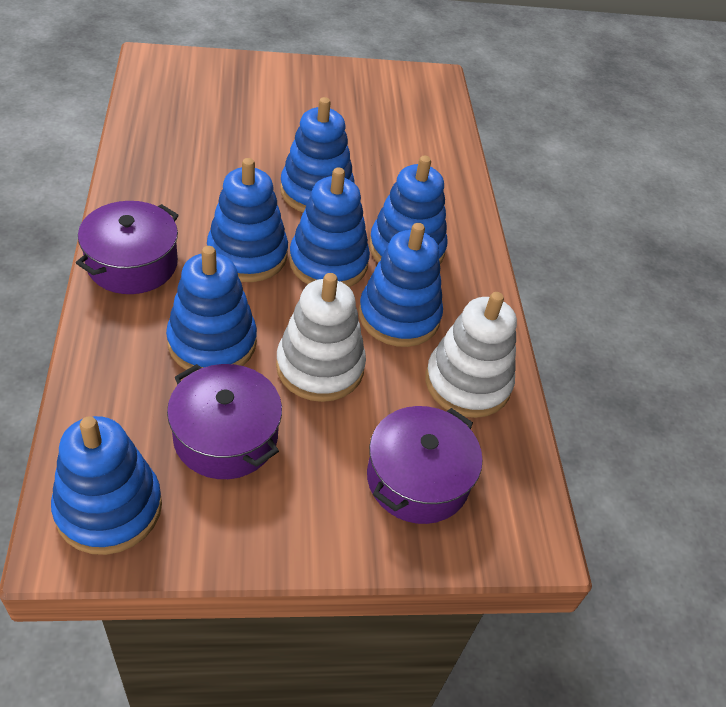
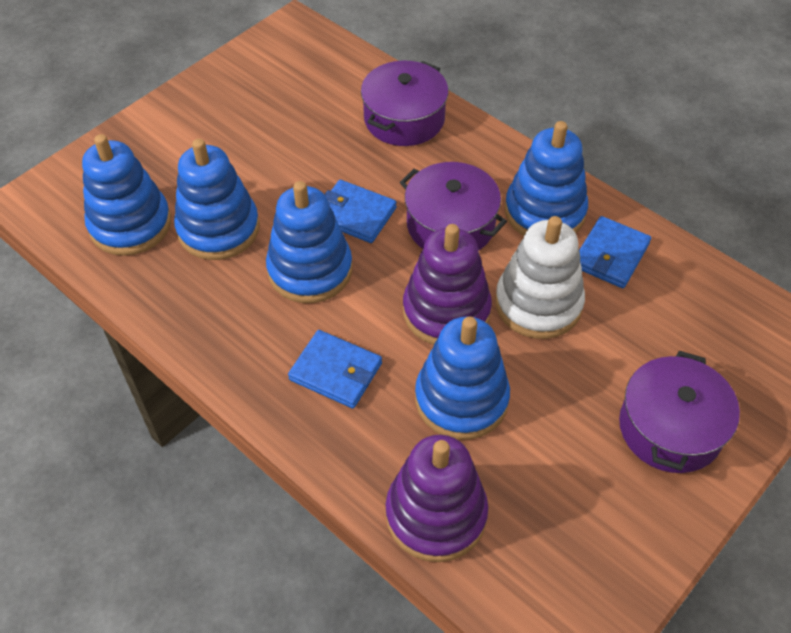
blue stacking toy: 7 -> 5
blue wallet: 0 -> 3
purple stacking toy: 0 -> 2
white stacking toy: 2 -> 1

